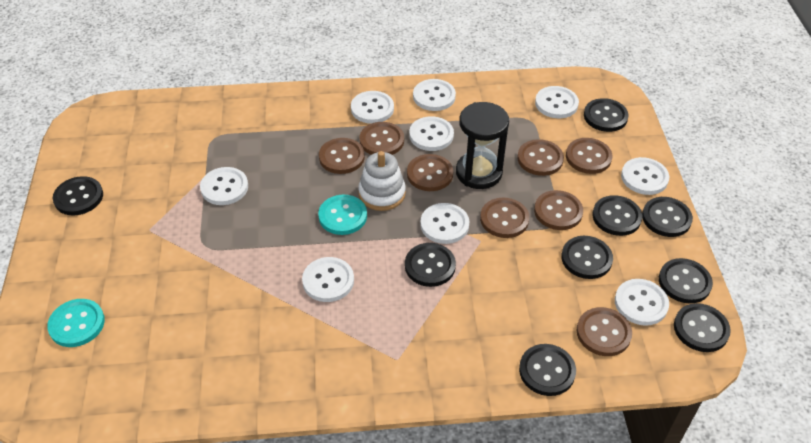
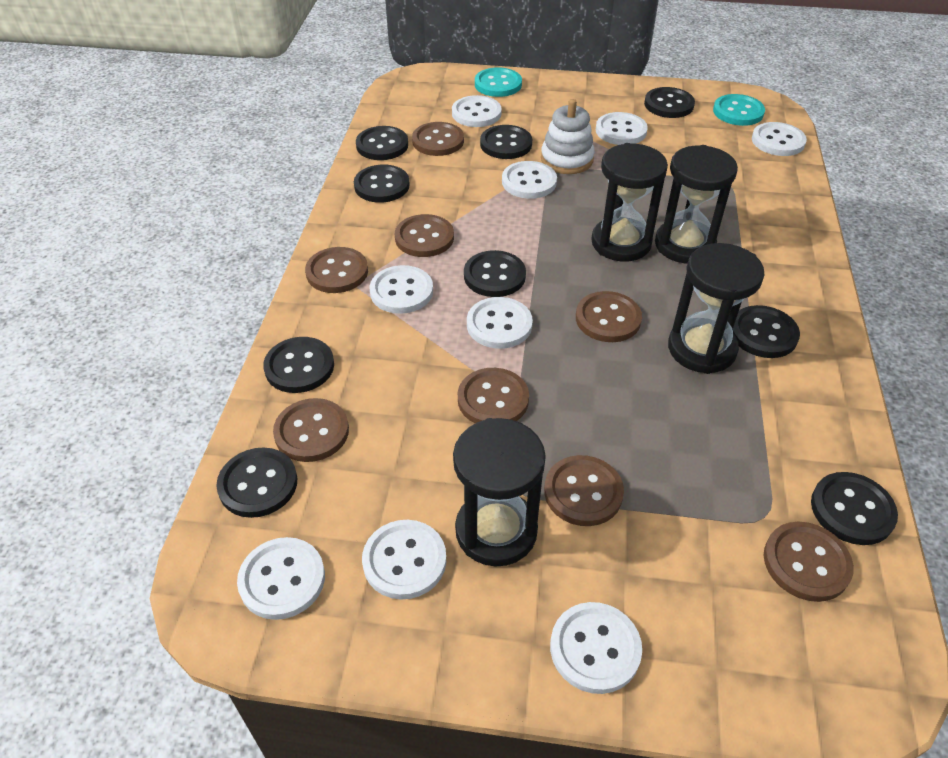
black hourglass: 1 -> 4

